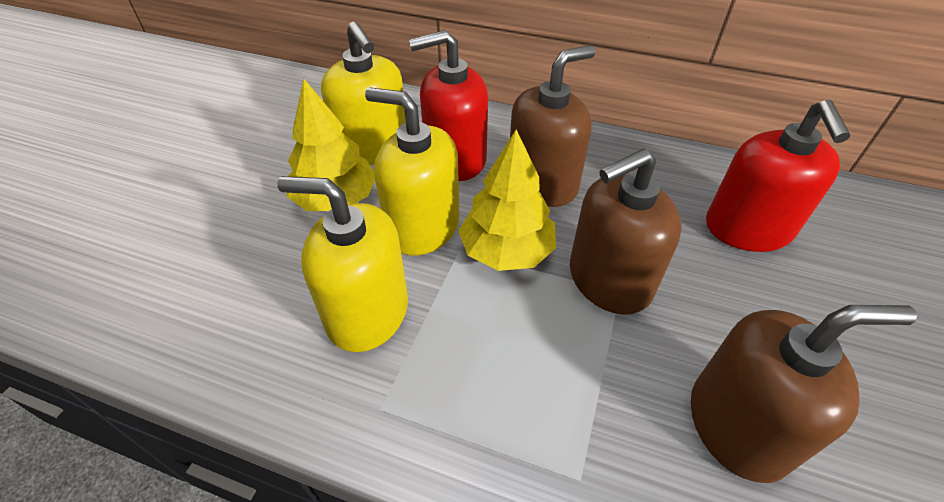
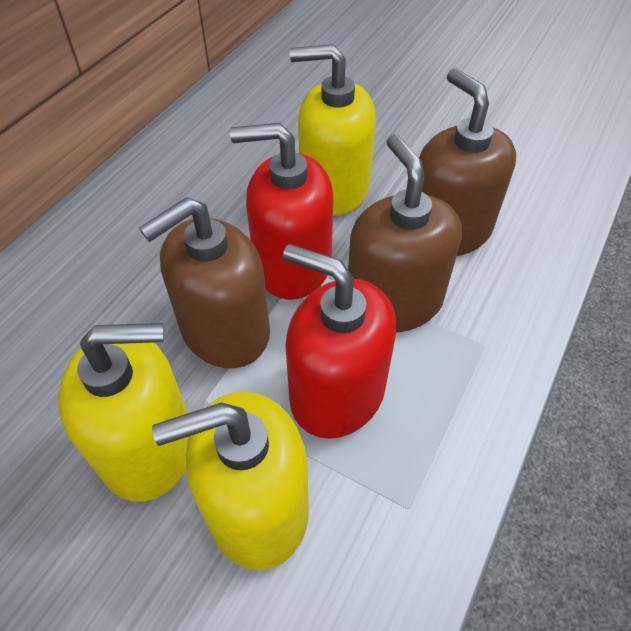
yellow tree: 2 -> 0

